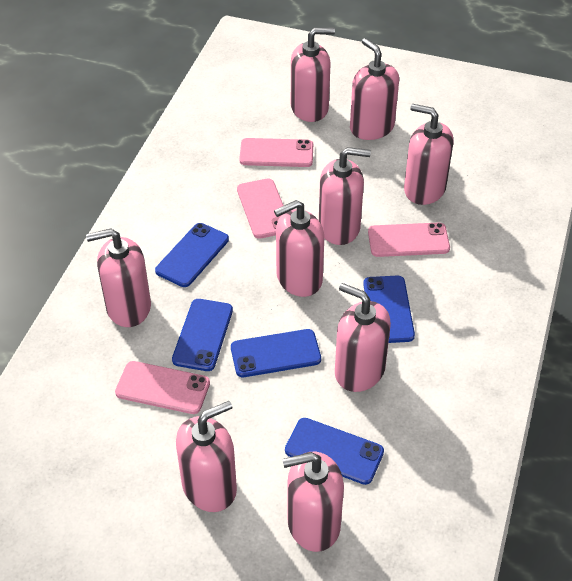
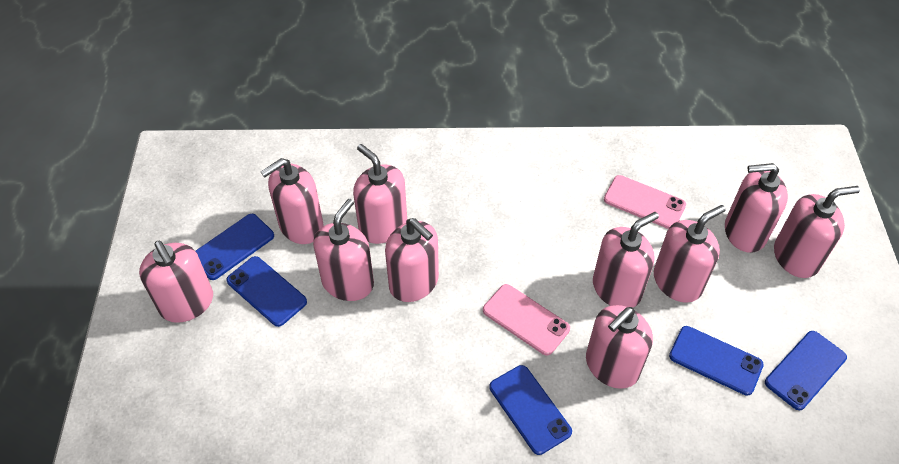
pink phone: 4 -> 2
pink soap dispenser: 9 -> 10

